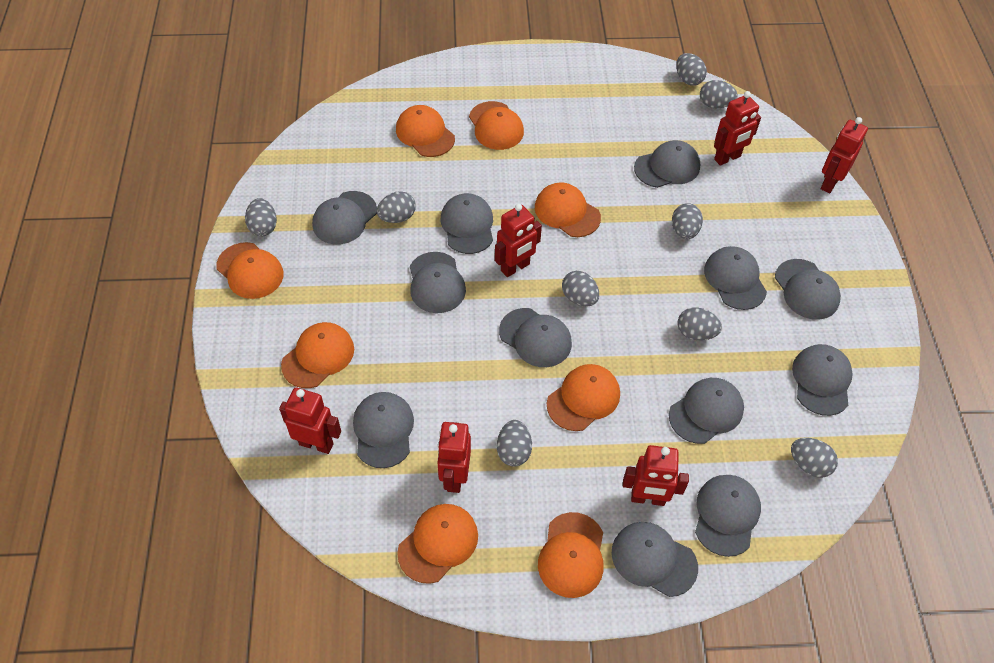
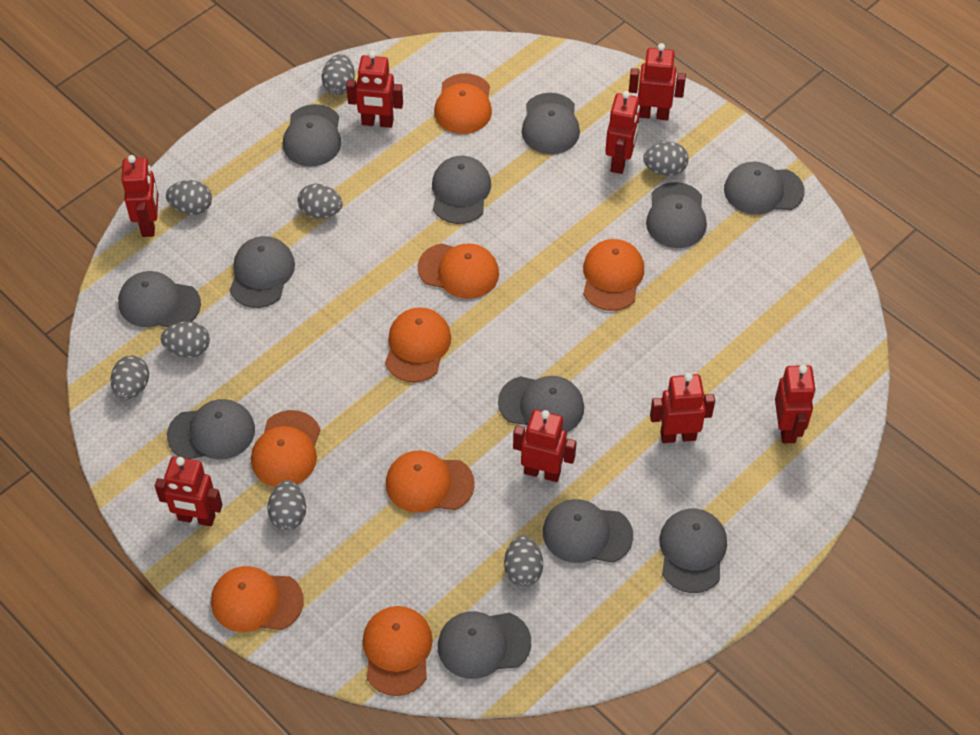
grey egg: 9 -> 8
red robot: 6 -> 8

